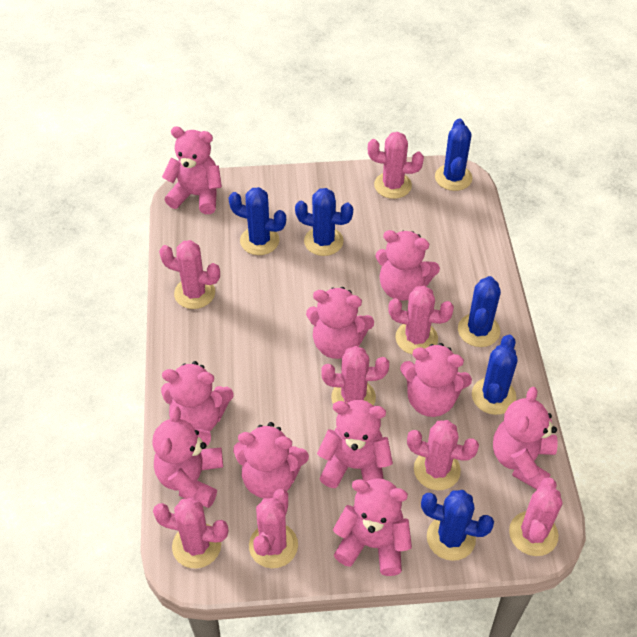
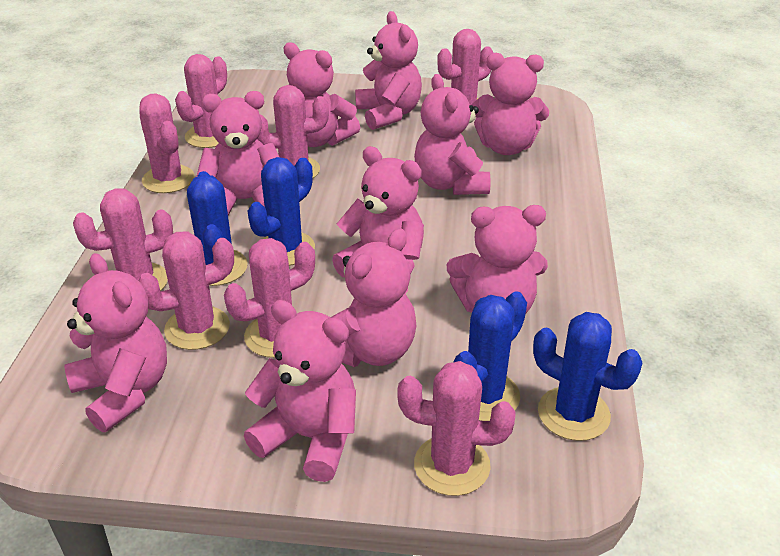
blue cactus: 6 -> 4

